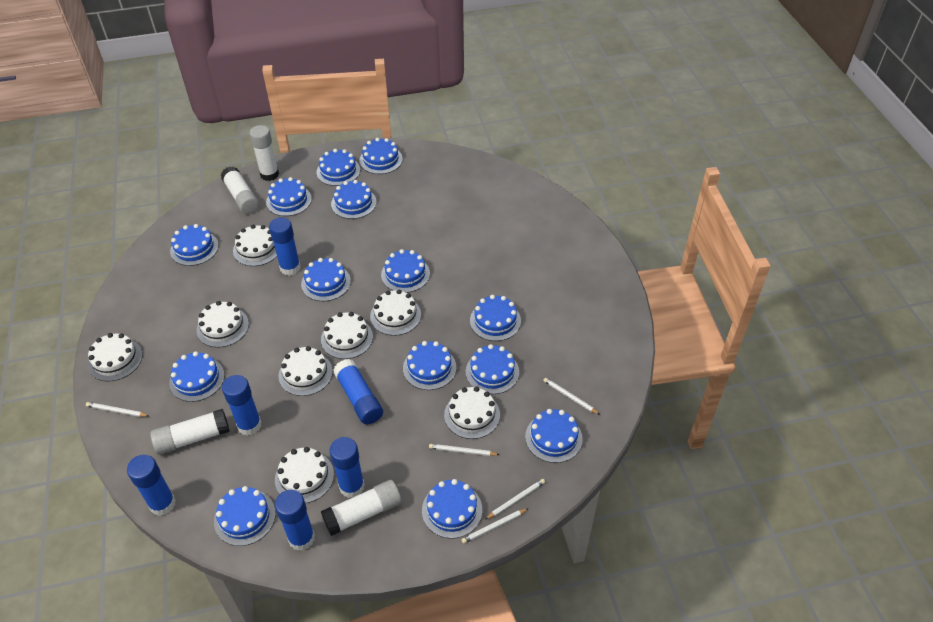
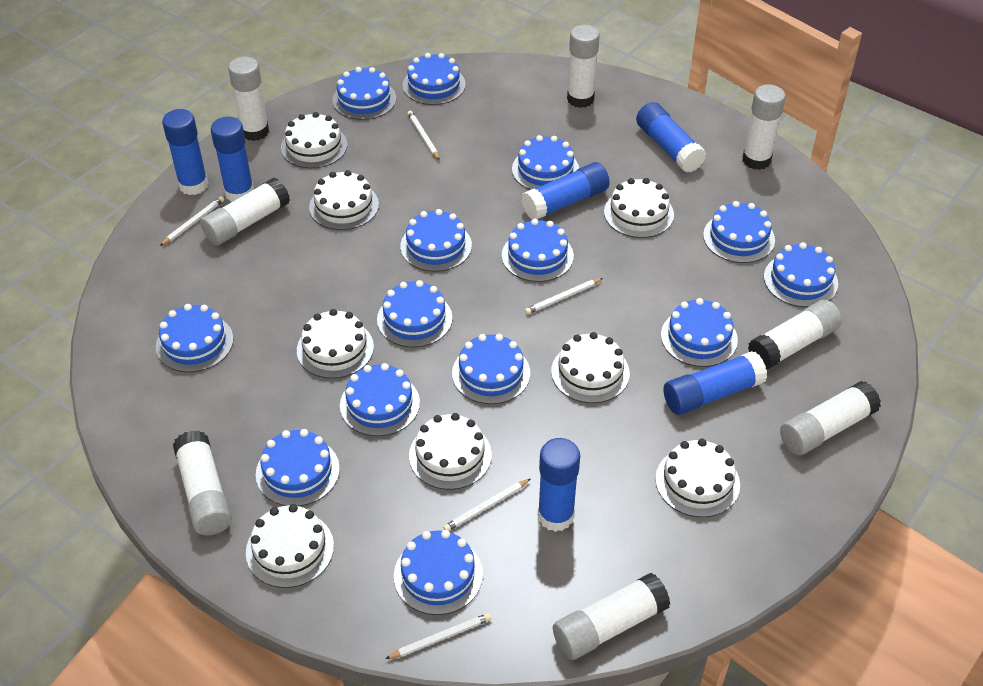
white glue stick: 4 -> 8

